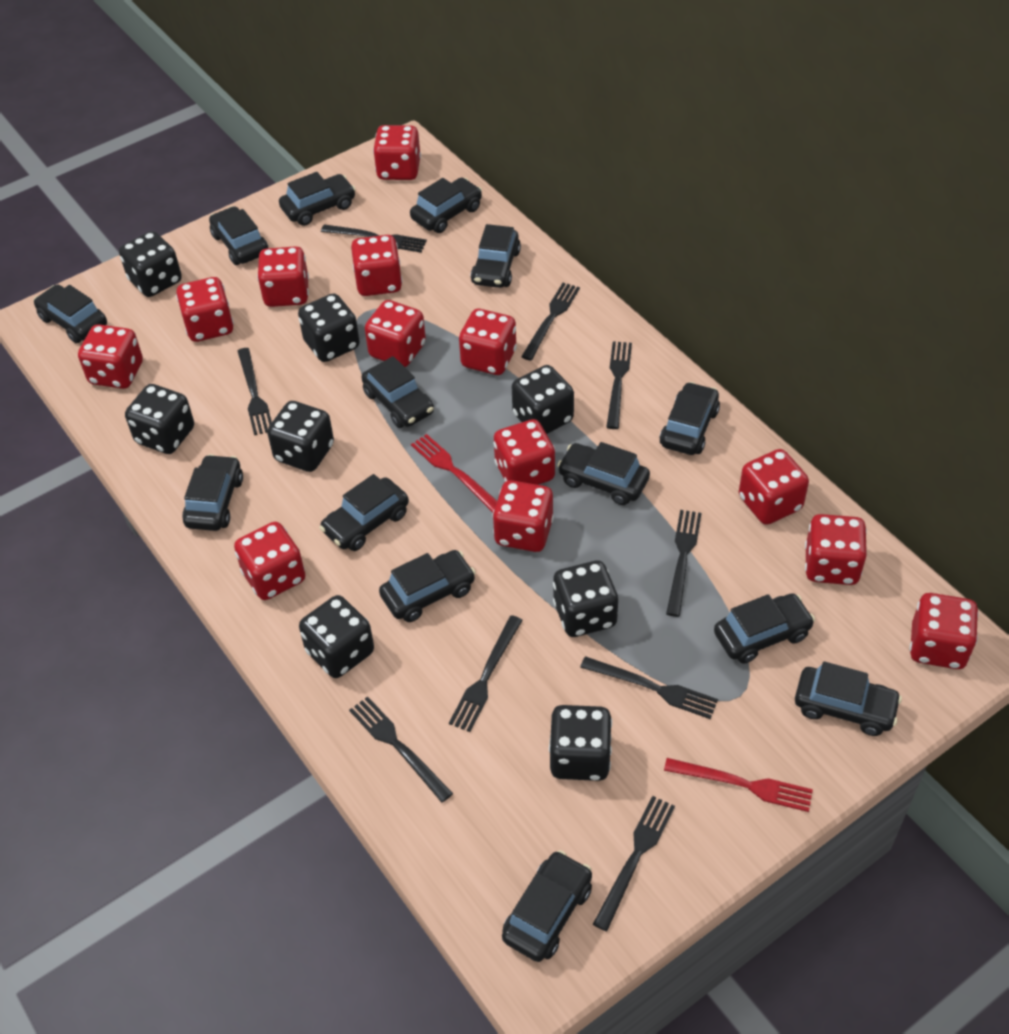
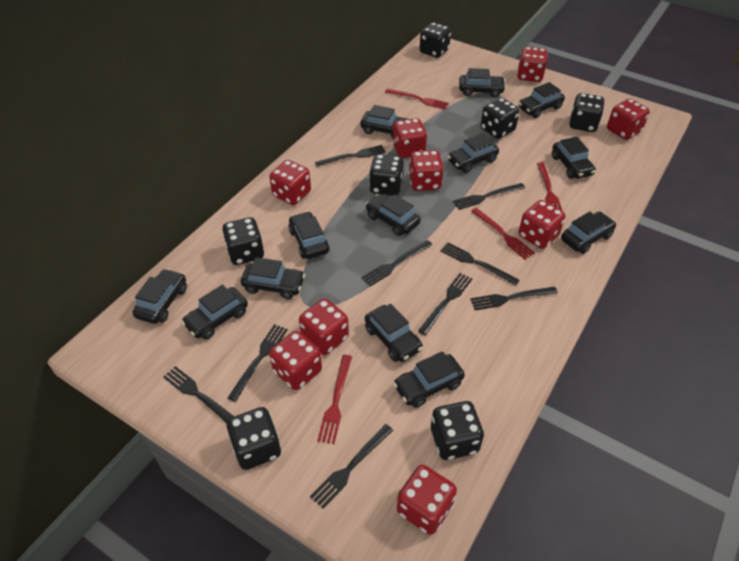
black car: 14 -> 13
black dice: 8 -> 7
red dice: 13 -> 9
red fork: 2 -> 4

